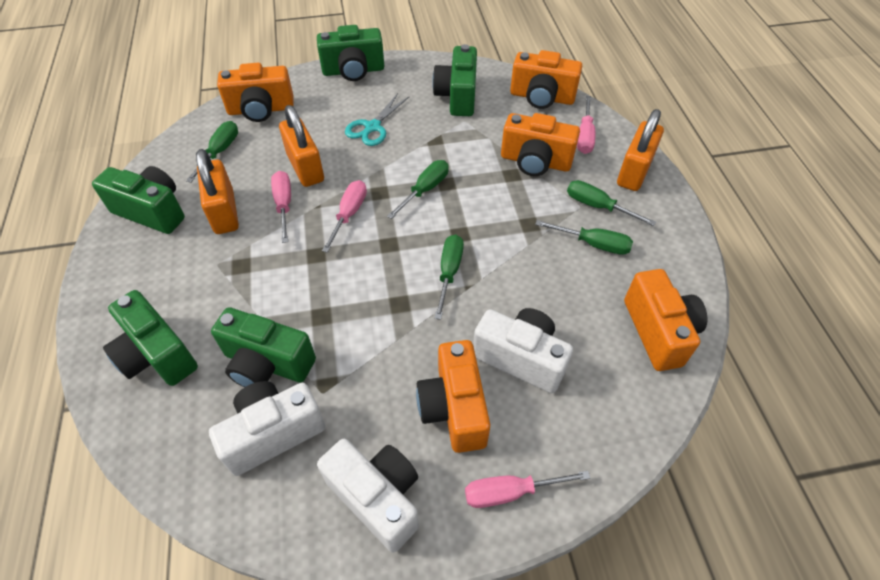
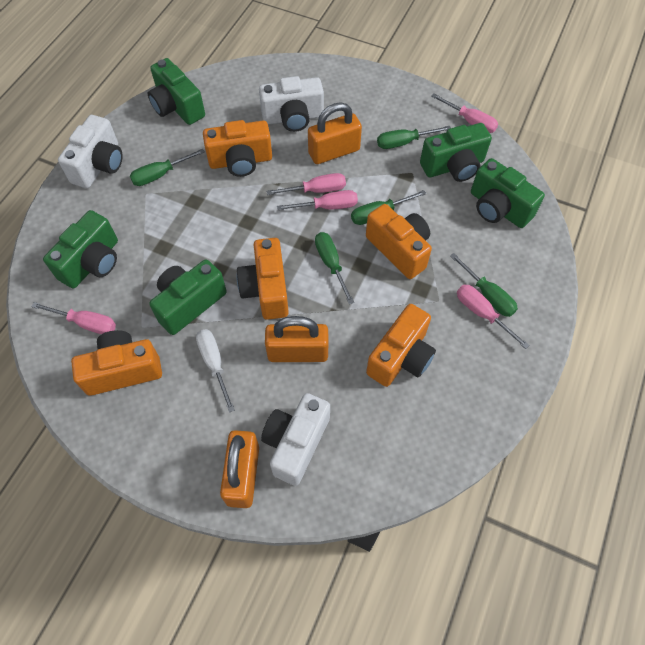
pink screwdriver: 4 -> 5
turquoise scissors: 1 -> 0
white screwdriver: 0 -> 1

